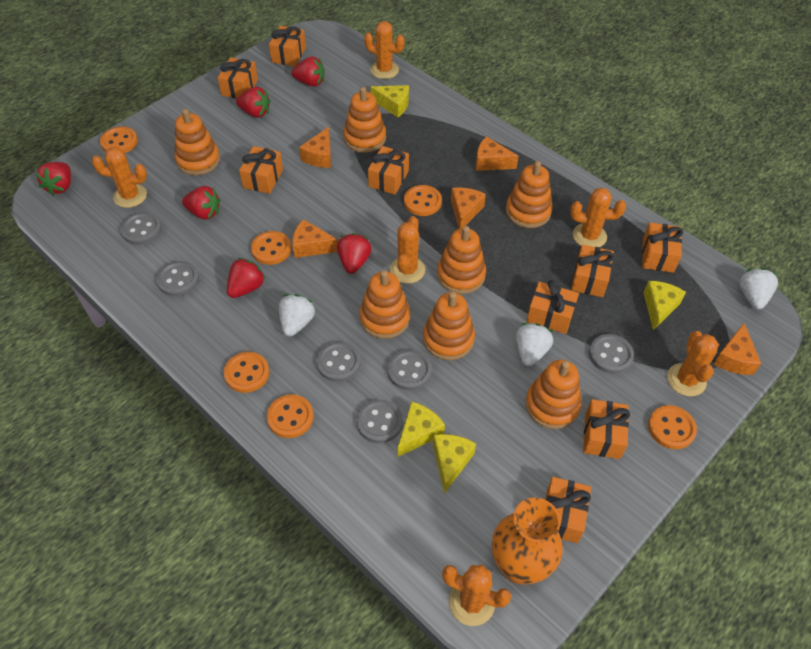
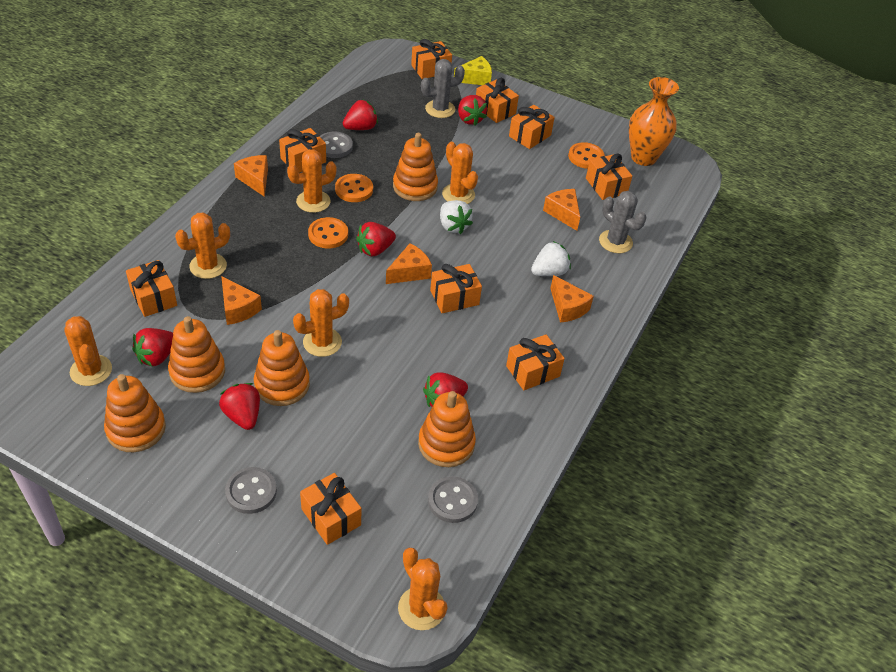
grey button: 6 -> 3
grey cactus: 0 -> 2
orange button: 6 -> 3
orange stacking toy: 7 -> 5
white strawberry: 3 -> 2
yellow cheese: 4 -> 1

